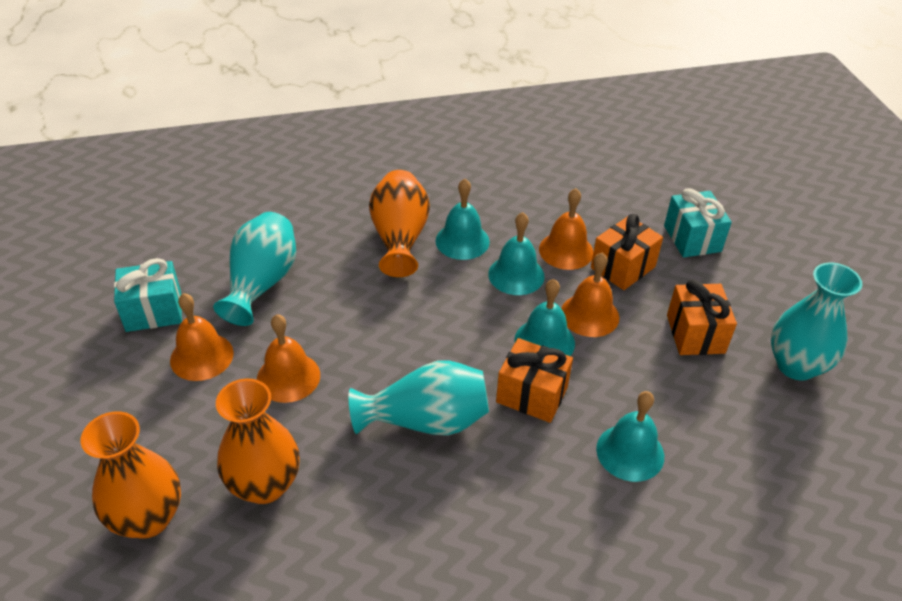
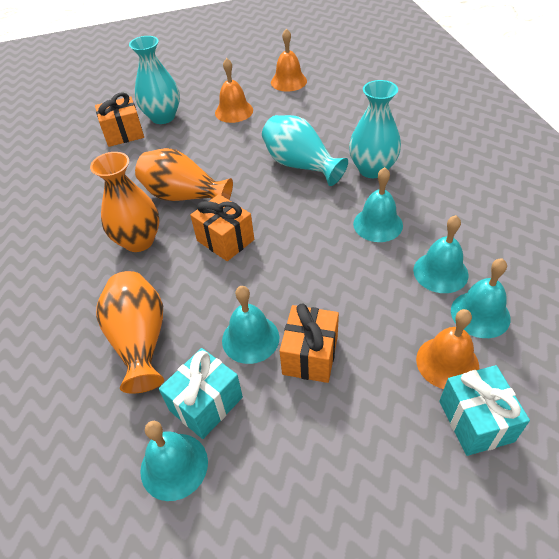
orange bell: 4 -> 3
turquoise bell: 4 -> 5

